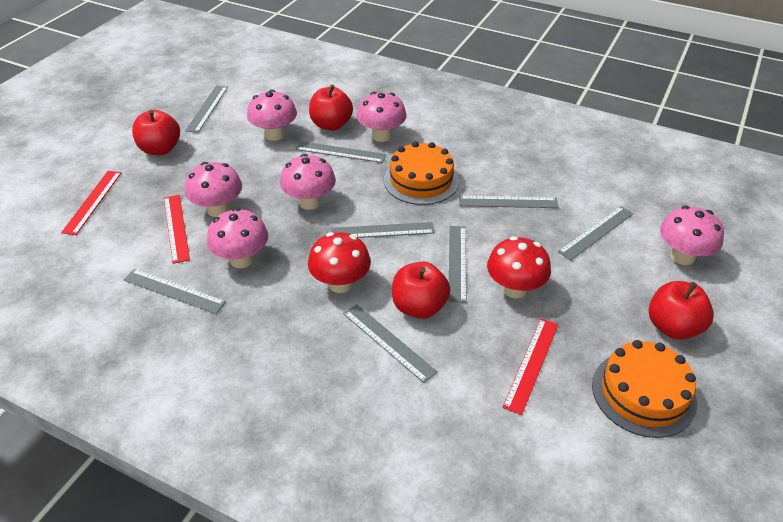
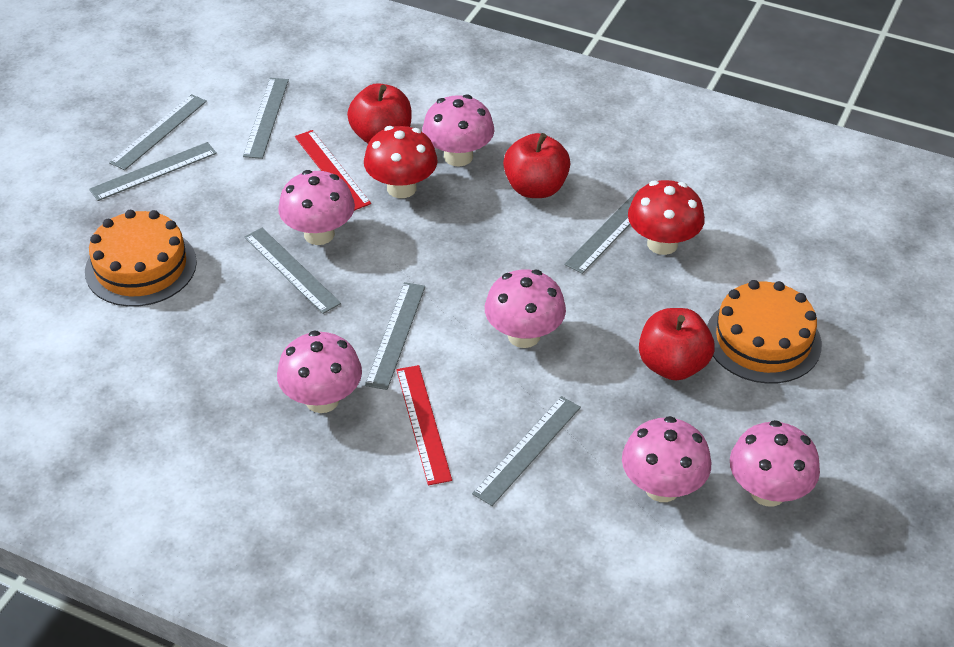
grey ruler: 8 -> 7
red apple: 4 -> 3
red ruler: 3 -> 2

